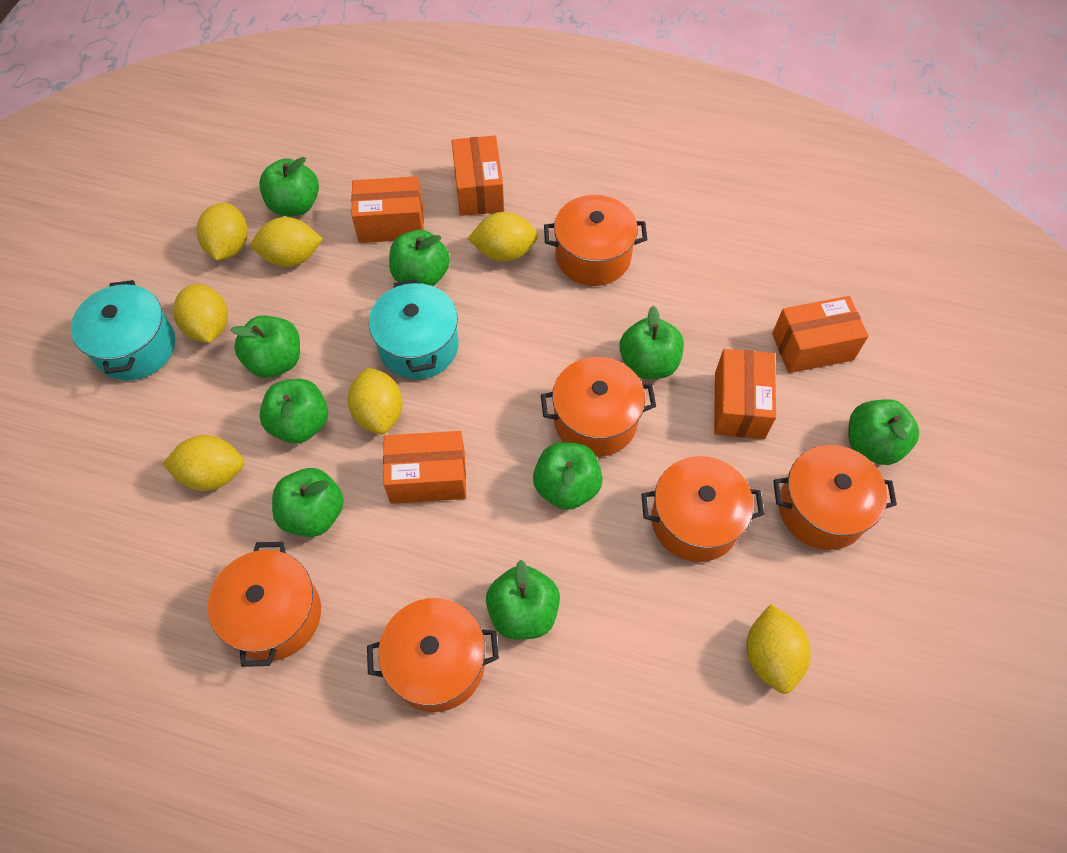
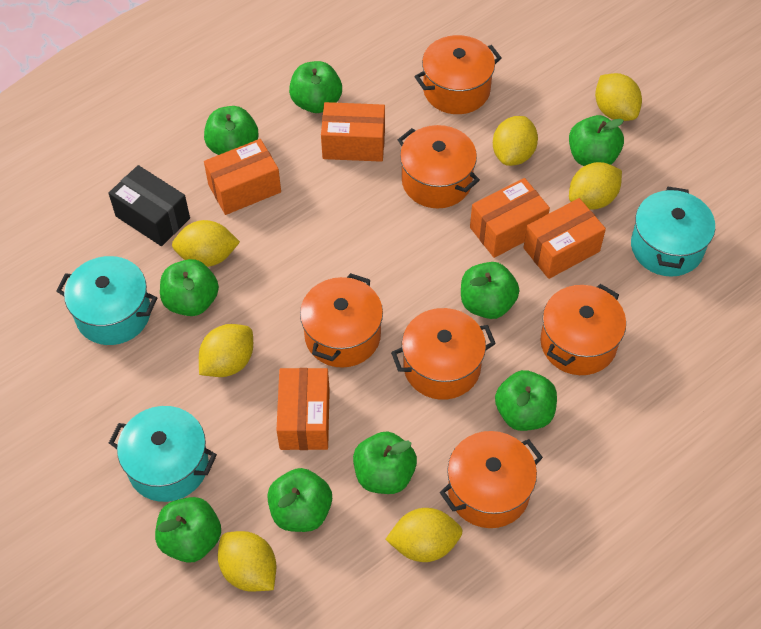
black box: 0 -> 1
turquoise pot: 2 -> 3

